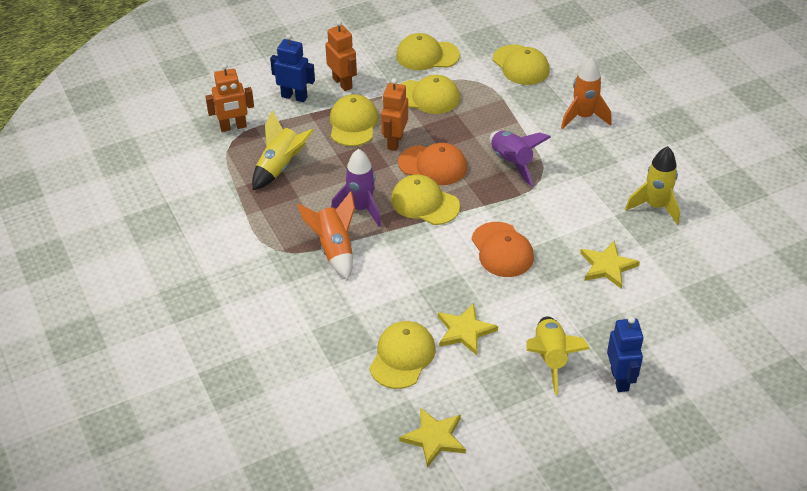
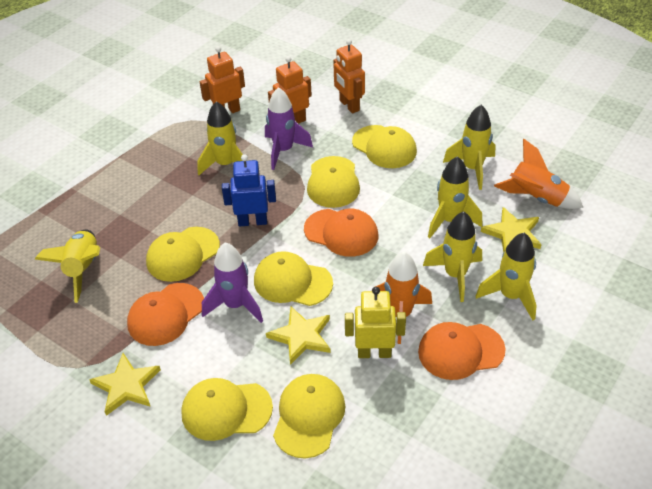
blue robot: 2 -> 1
orange cap: 2 -> 3
yellow robot: 0 -> 1
yellow rocket: 3 -> 6

